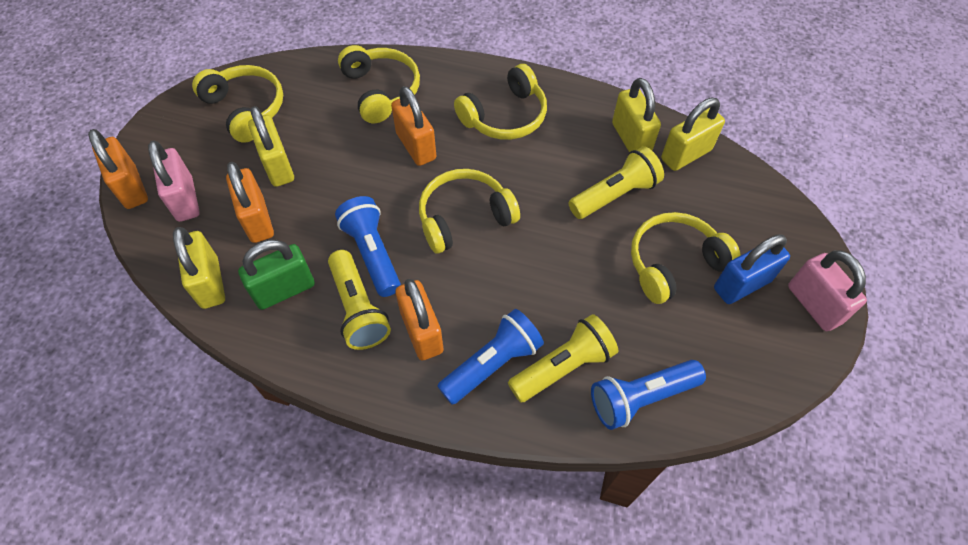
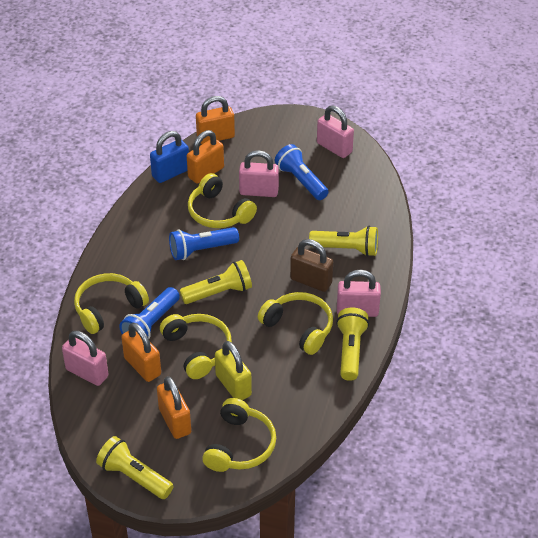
brown padlock: 0 -> 1
green padlock: 1 -> 0
pink padlock: 2 -> 4
yellow flashlight: 3 -> 4
yellow padlock: 4 -> 1

